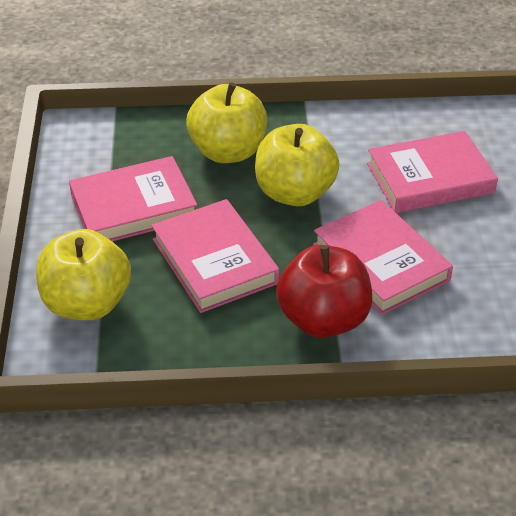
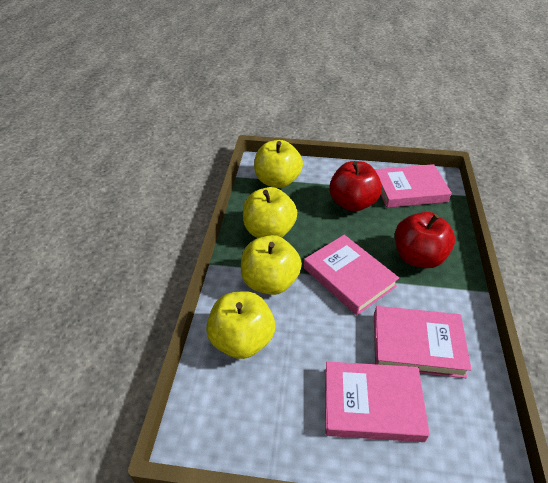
red apple: 1 -> 2
yellow apple: 3 -> 4

